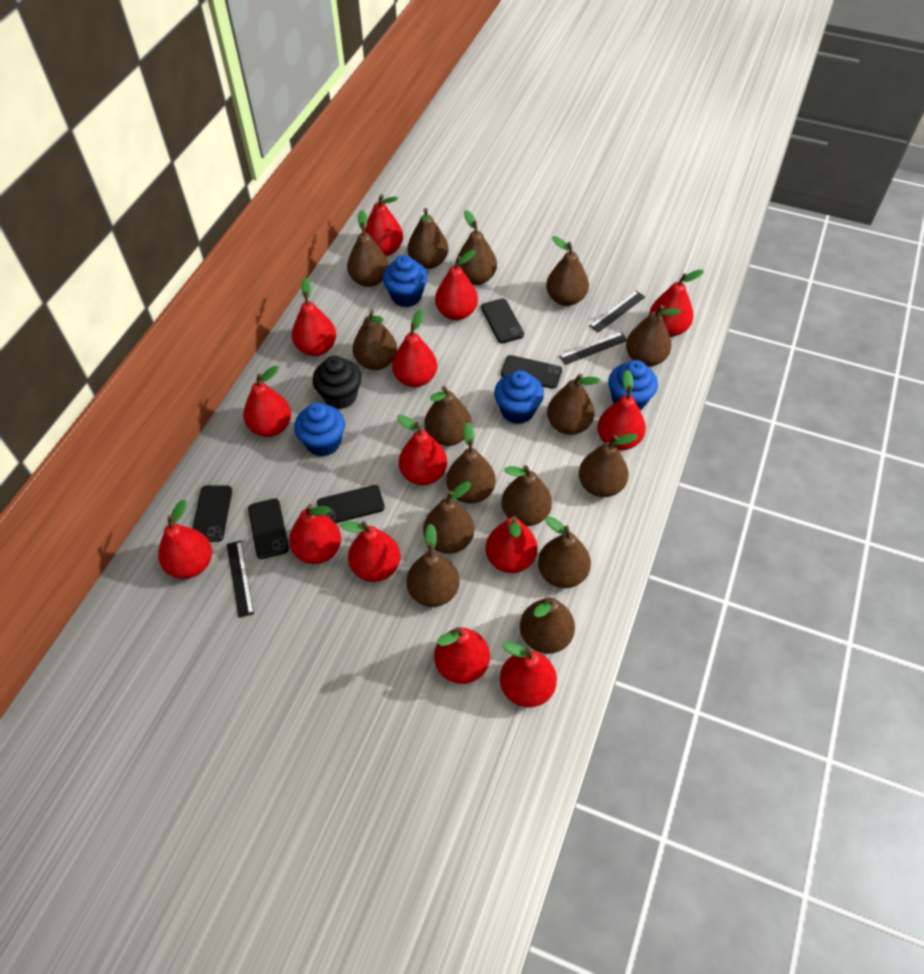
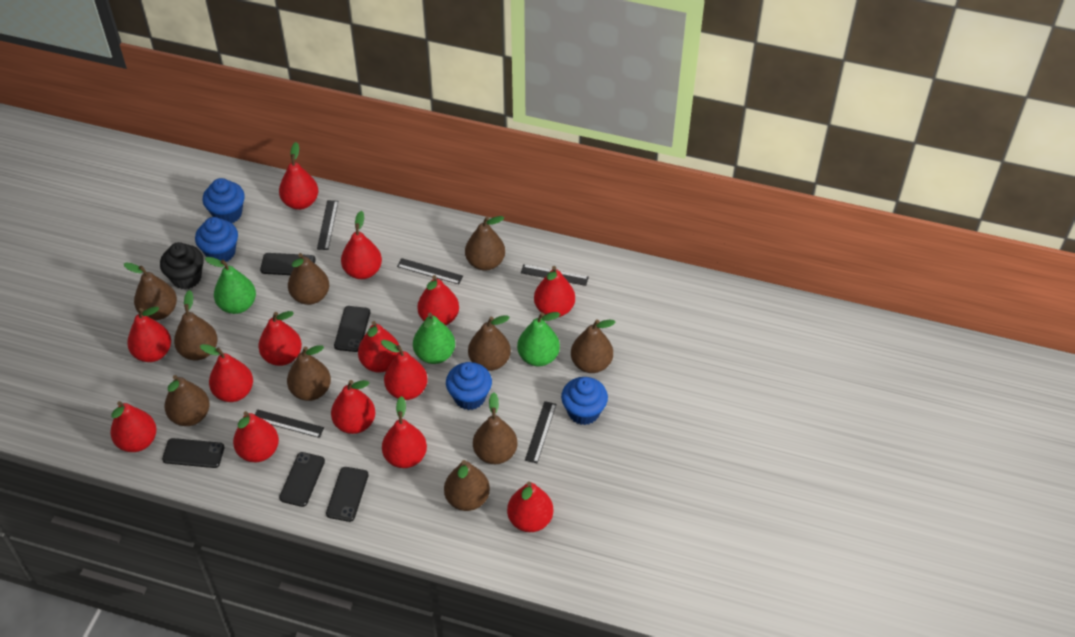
black ruler: 3 -> 5
brown pear: 15 -> 10
green pear: 0 -> 3

